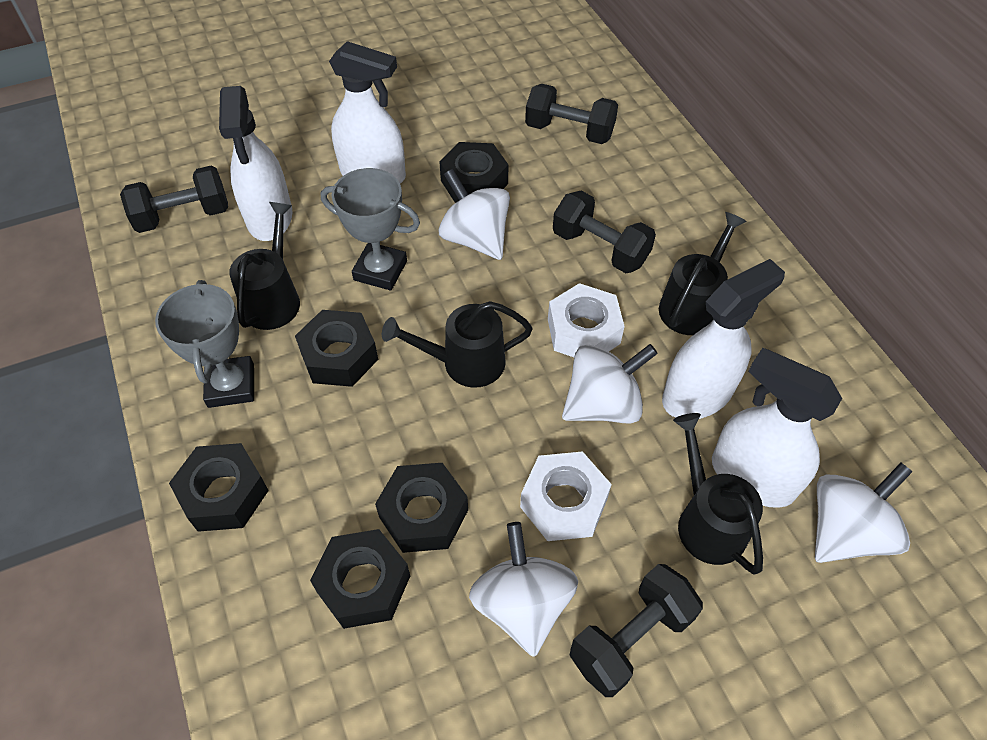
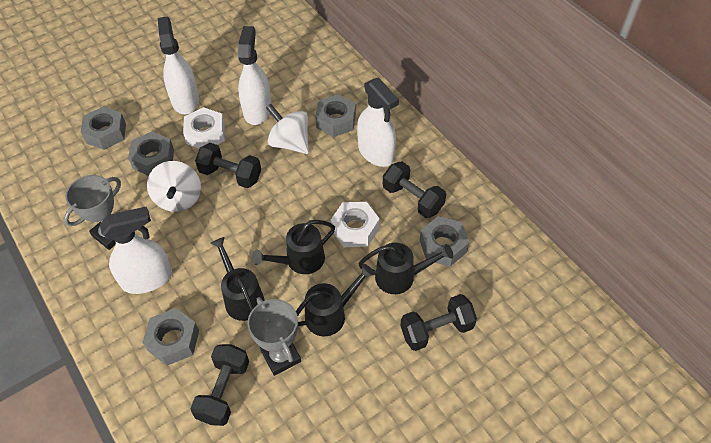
black nut: 5 -> 0
grey nut: 0 -> 5
white spinning top: 4 -> 2

